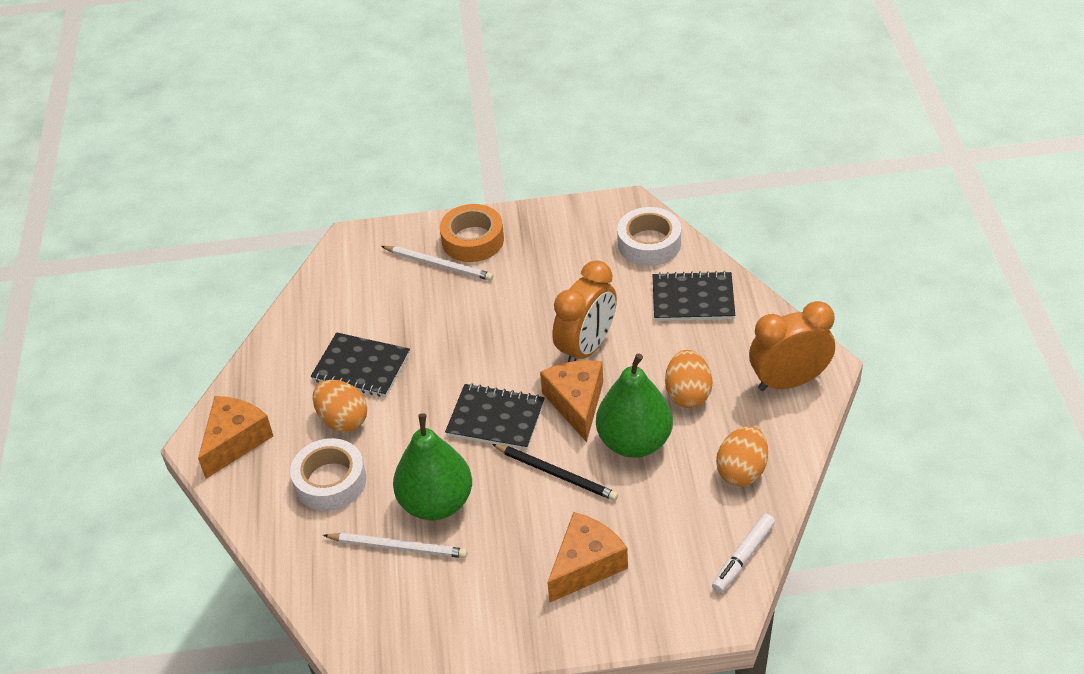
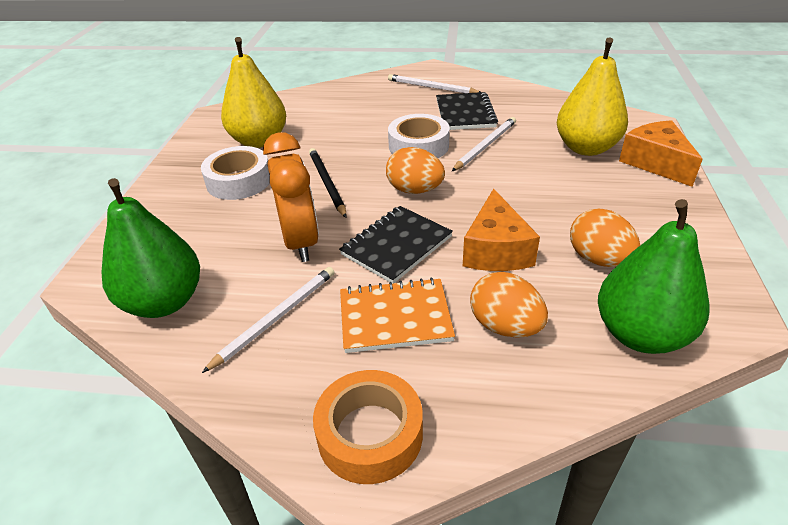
black notebook: 3 -> 2
orange cheese: 3 -> 2
orange clock: 2 -> 1
orange notebook: 0 -> 1
white marker: 1 -> 0
white pencil: 2 -> 3
yellow pear: 0 -> 2

